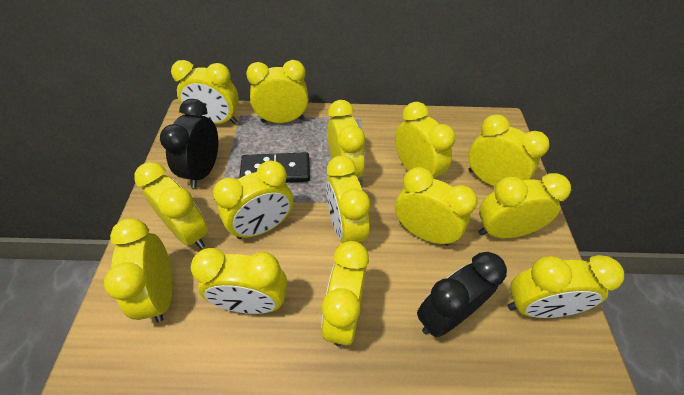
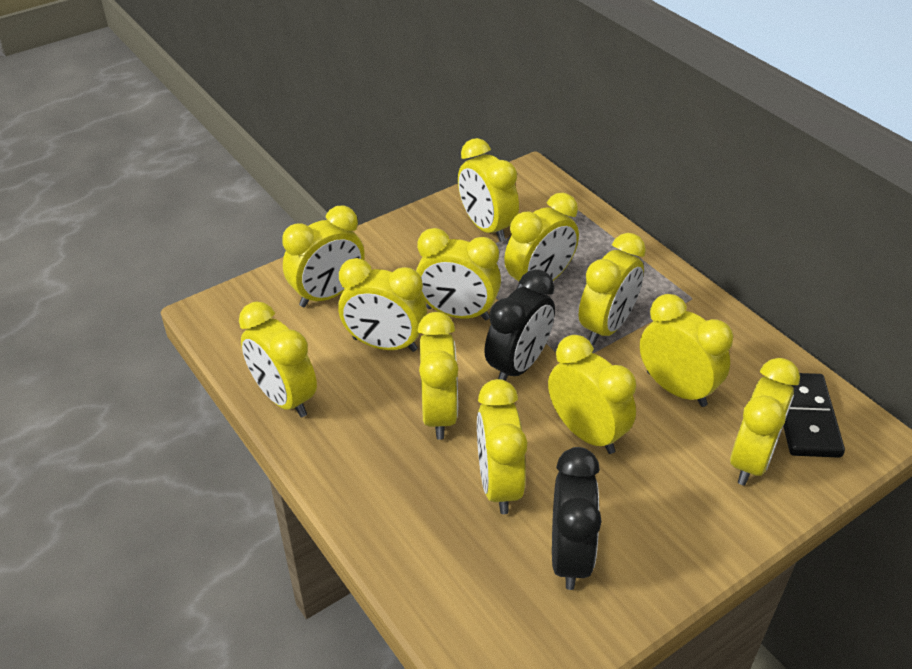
yellow clock: 14 -> 12

